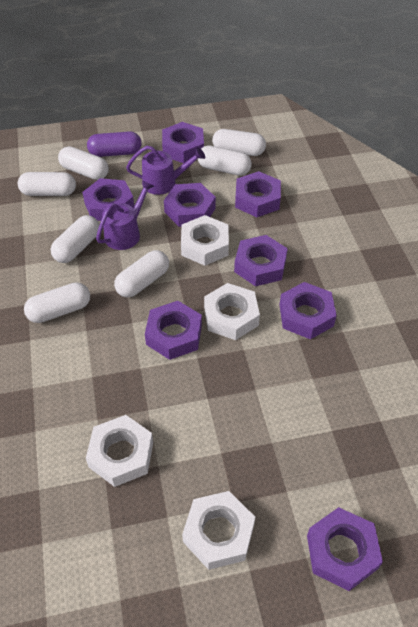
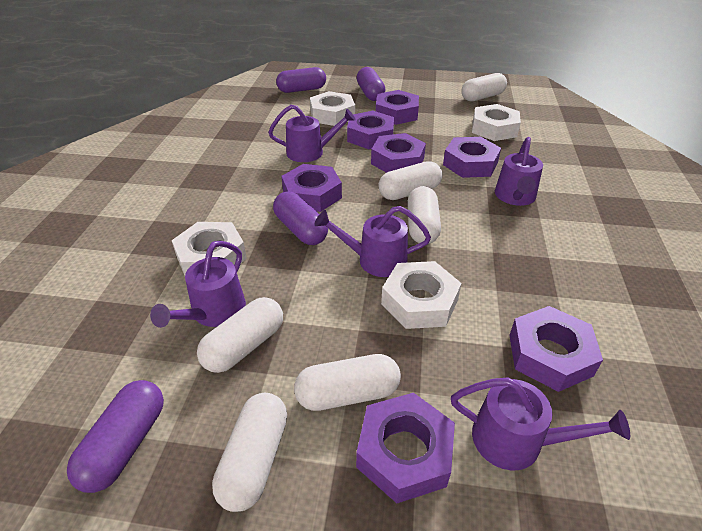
purple capsule: 1 -> 4
purple nut: 8 -> 7
purple watering can: 2 -> 5
white capsule: 7 -> 6

